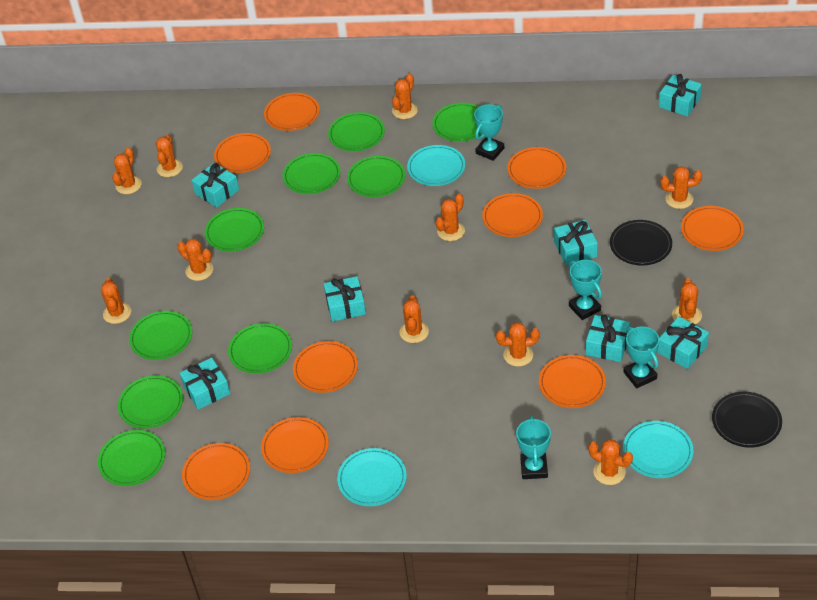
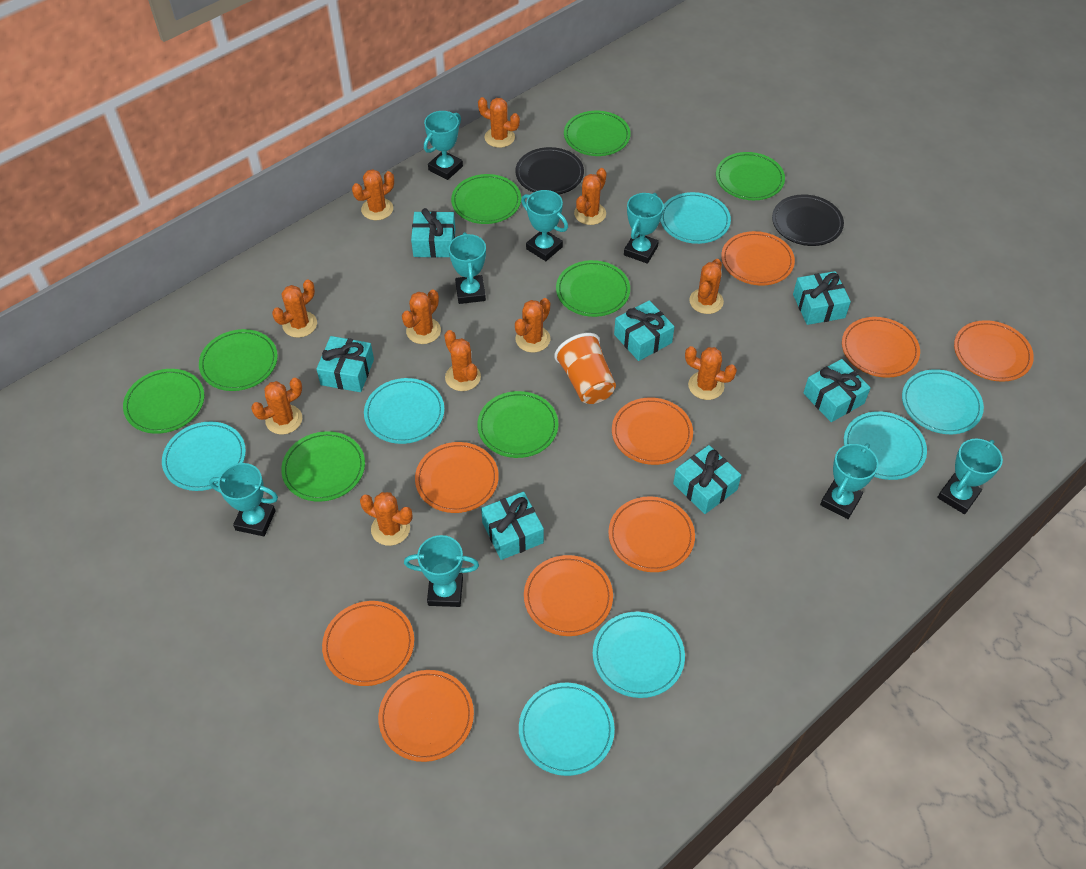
green plate: 9 -> 8
orange cup: 0 -> 1
turquoise plate: 3 -> 7
turquoise trophy: 4 -> 8

